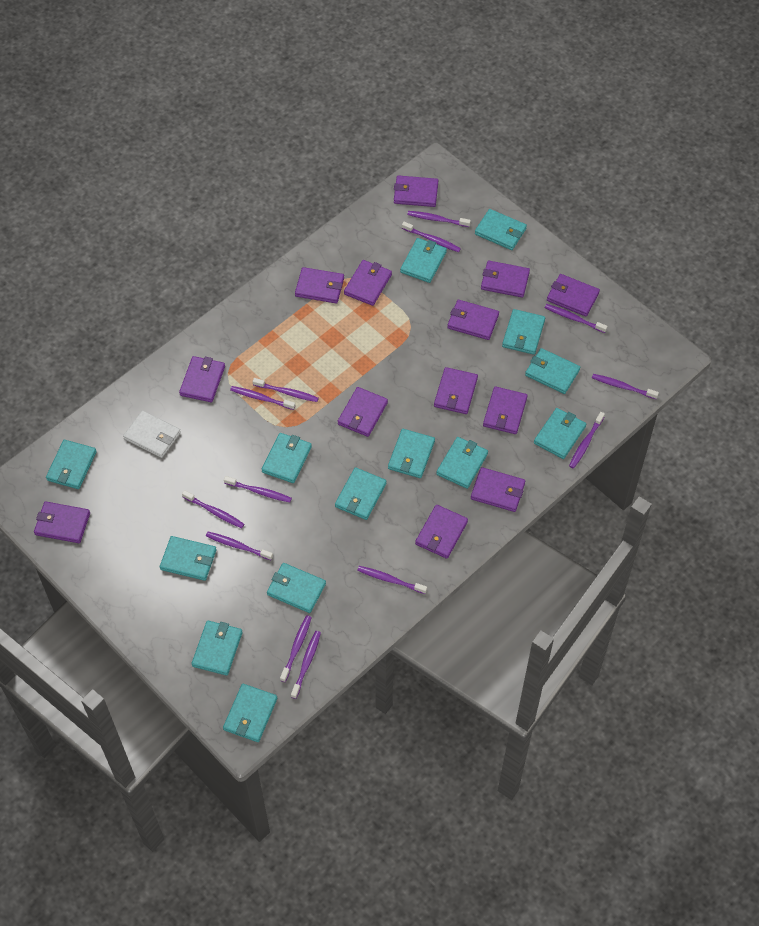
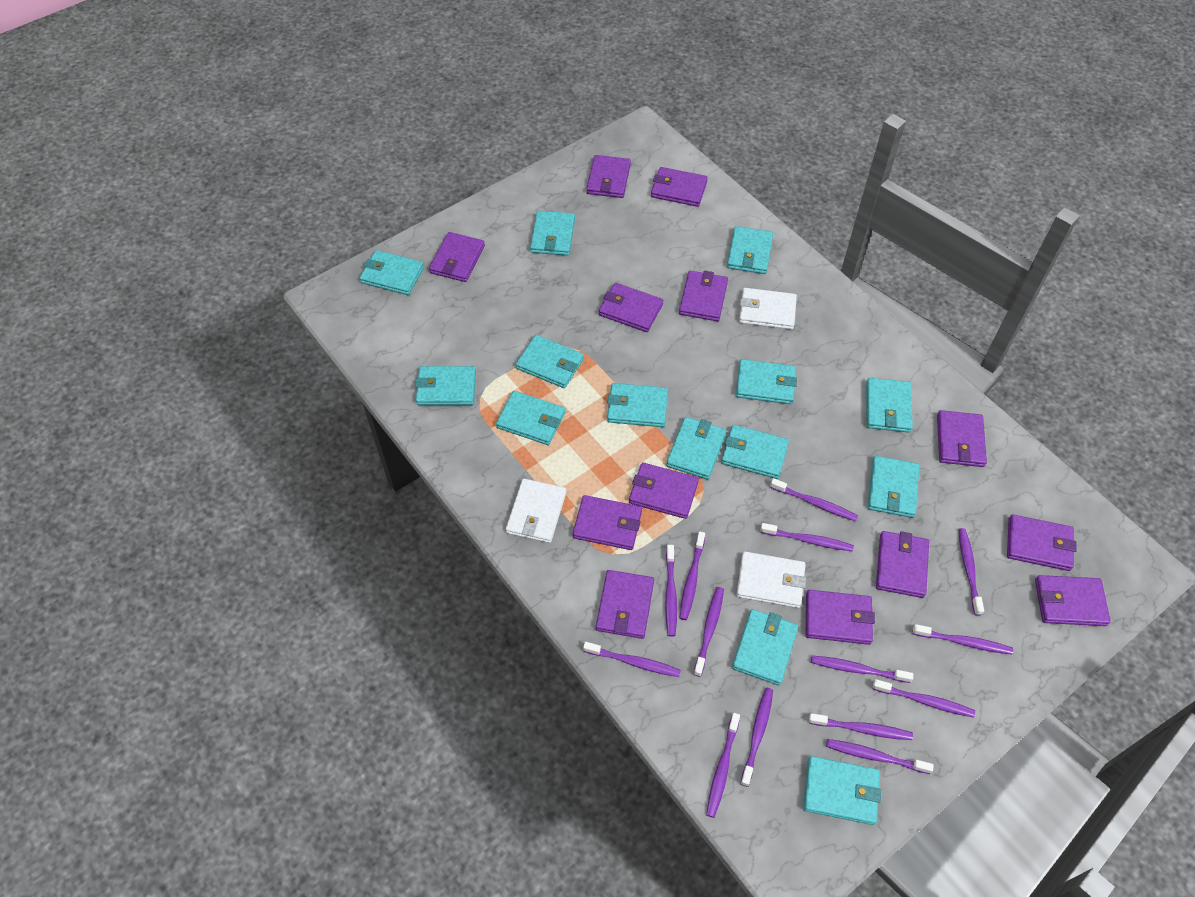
purple toothbrush: 13 -> 14
white wallet: 1 -> 3

